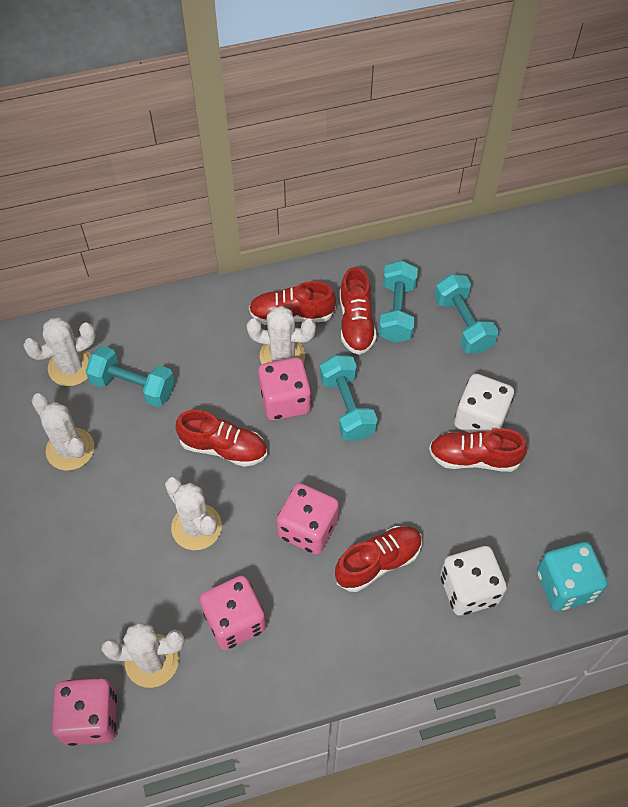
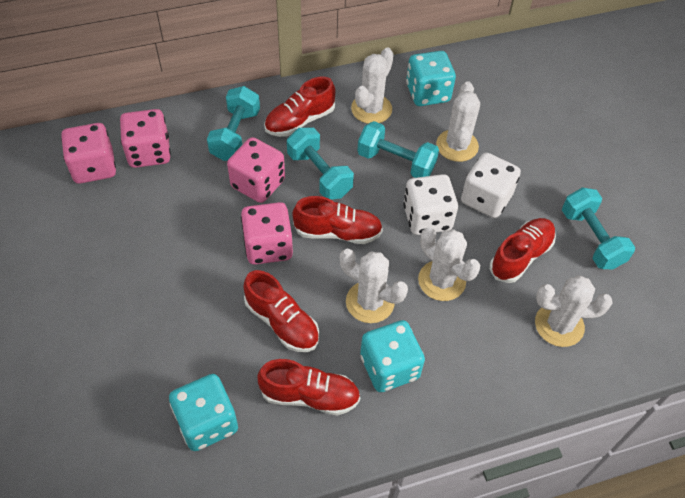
turquoise dice: 1 -> 3

